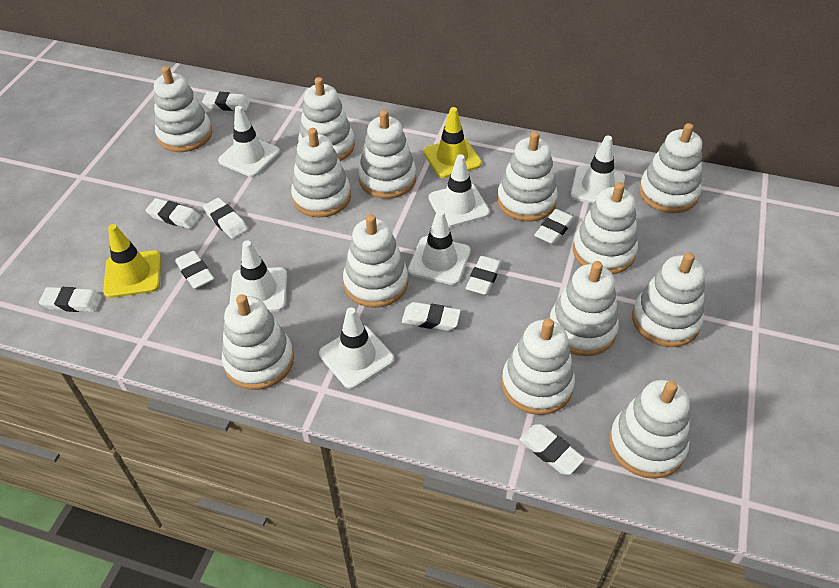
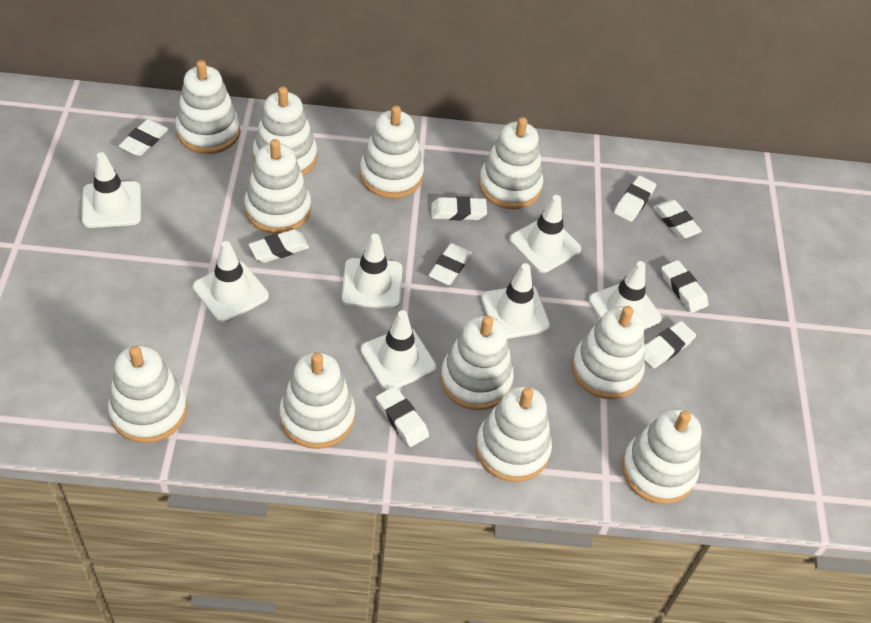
white stacking toy: 13 -> 11
white traffic cone: 6 -> 7
yellow traffic cone: 2 -> 0

